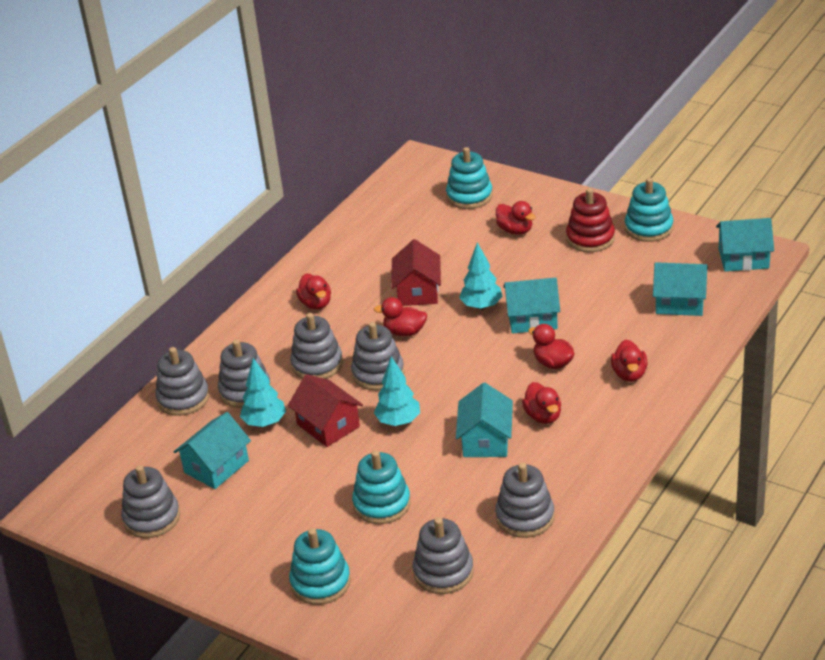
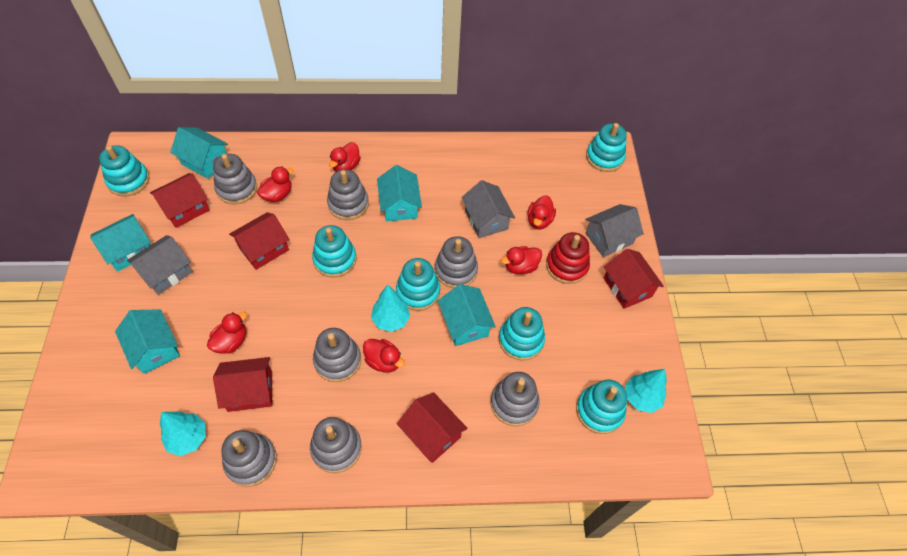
grey house: 0 -> 3
red house: 2 -> 5
turquoise stacking toy: 4 -> 6

